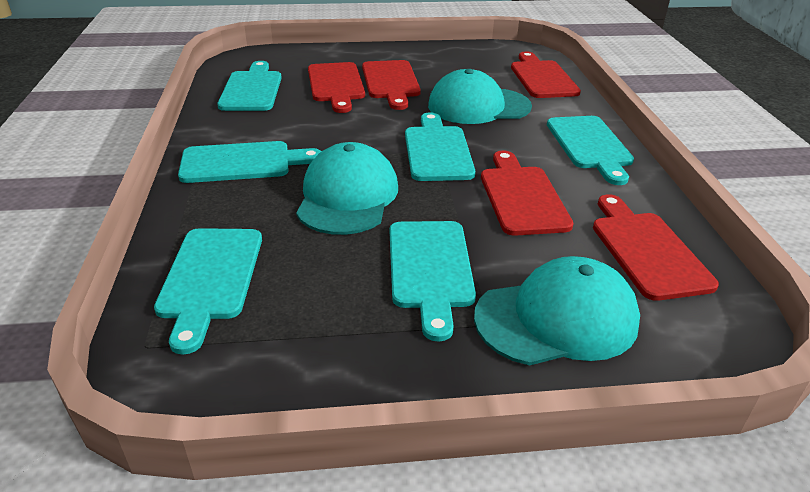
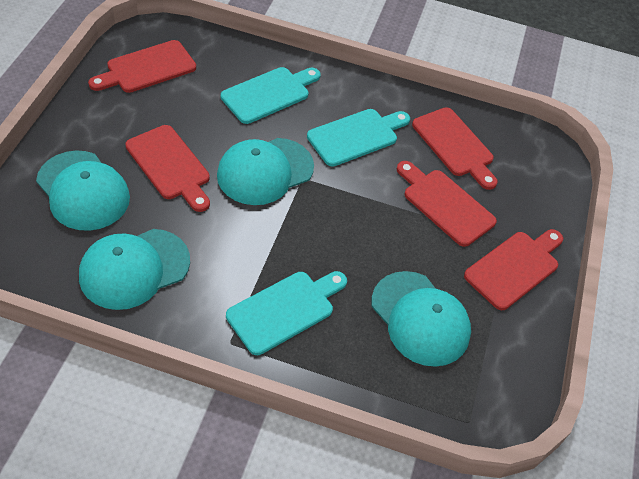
turquoise cap: 3 -> 4
turquoise cutting board: 6 -> 3

